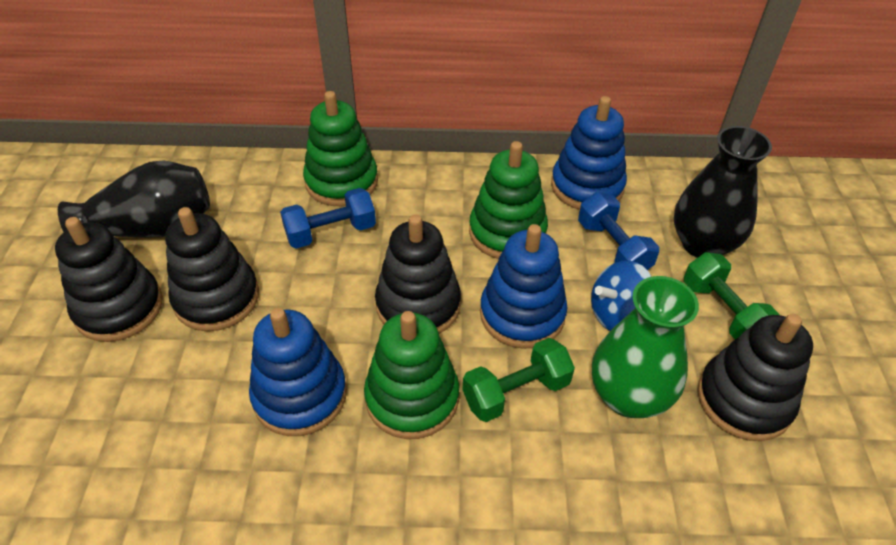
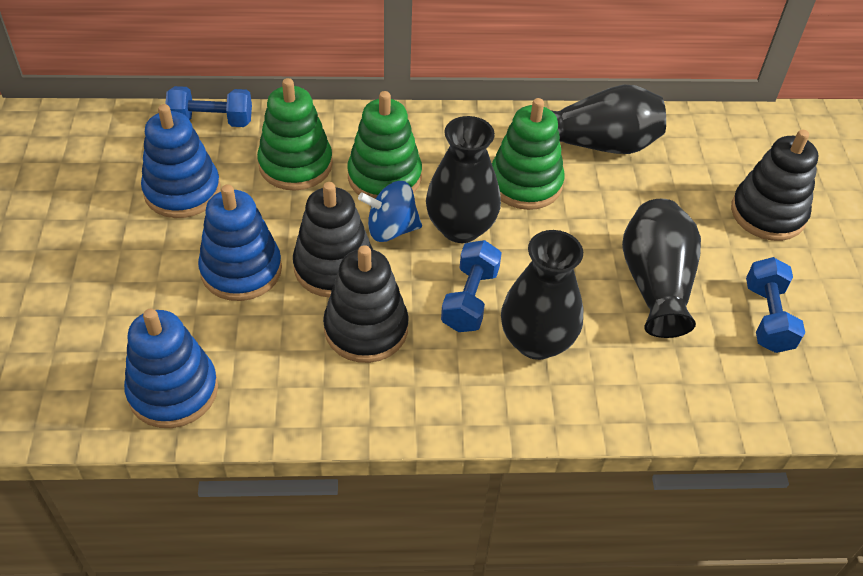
black stacking toy: 4 -> 3
black vase: 2 -> 4
blue dumbbell: 2 -> 3
green dumbbell: 2 -> 0
green vase: 1 -> 0

